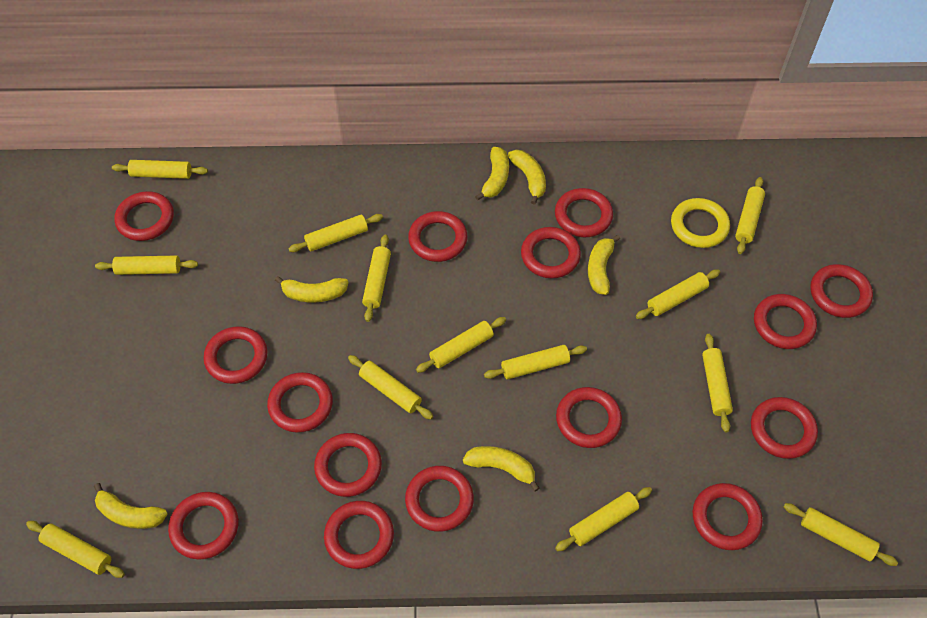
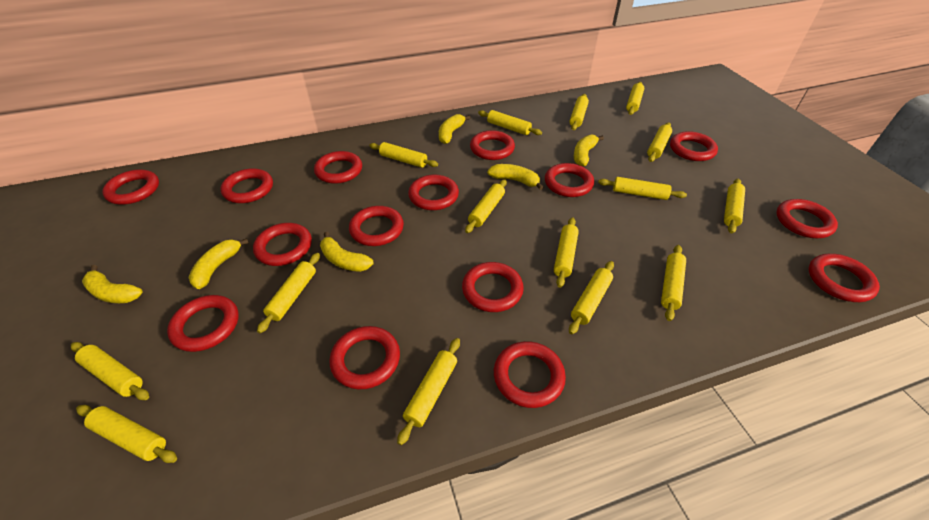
yellow ring: 1 -> 0
yellow rolling pin: 13 -> 15

